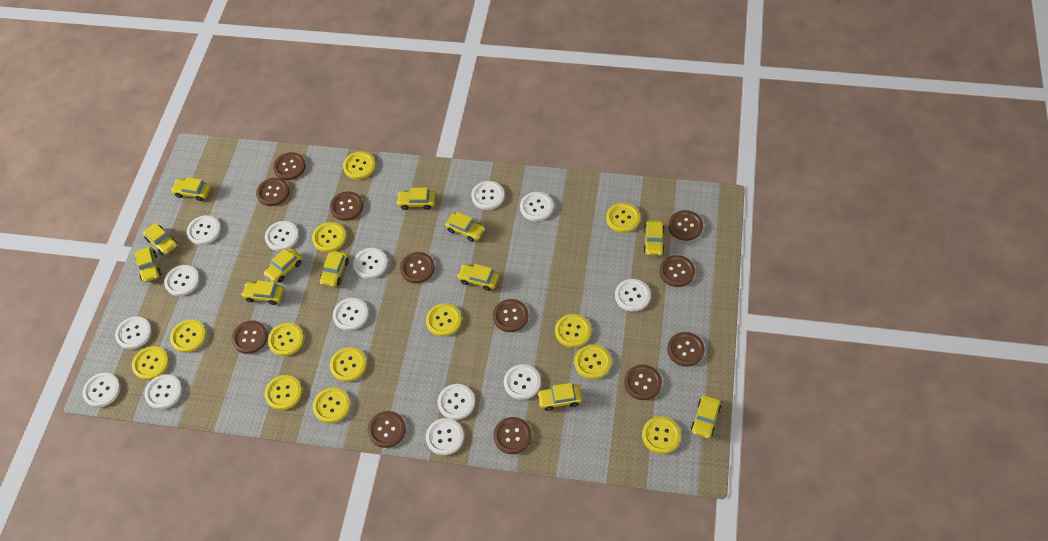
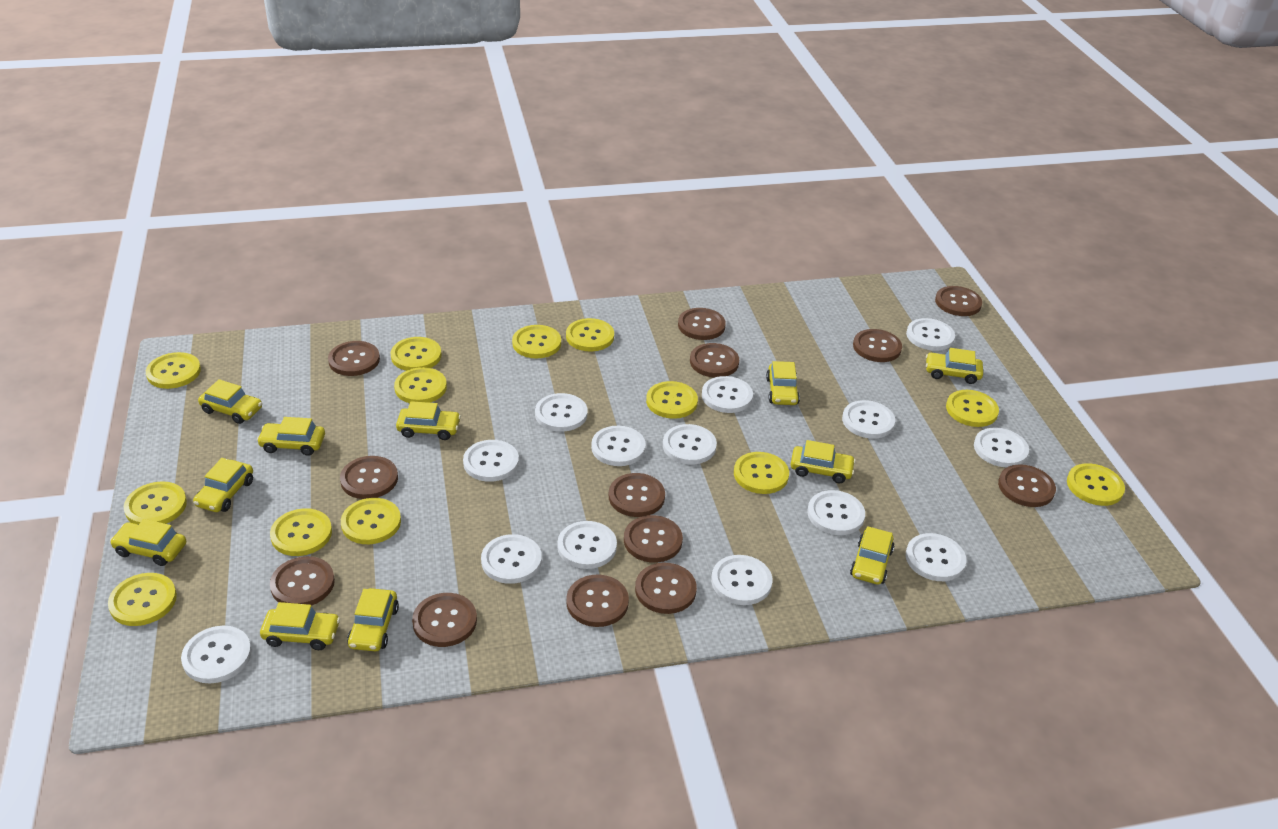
brown button: 12 -> 13
yellow car: 12 -> 11

